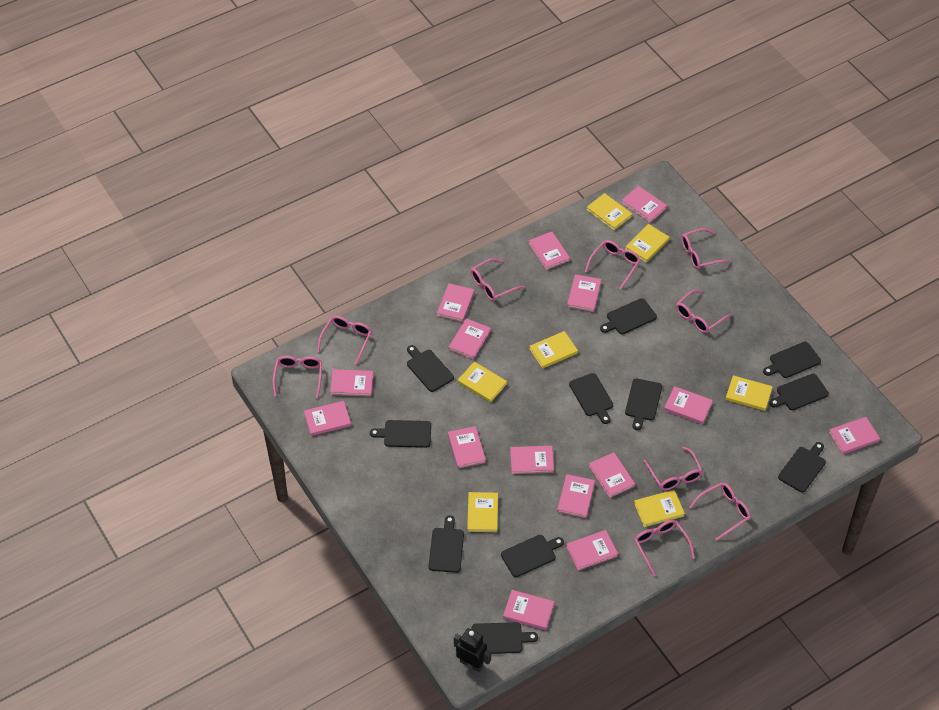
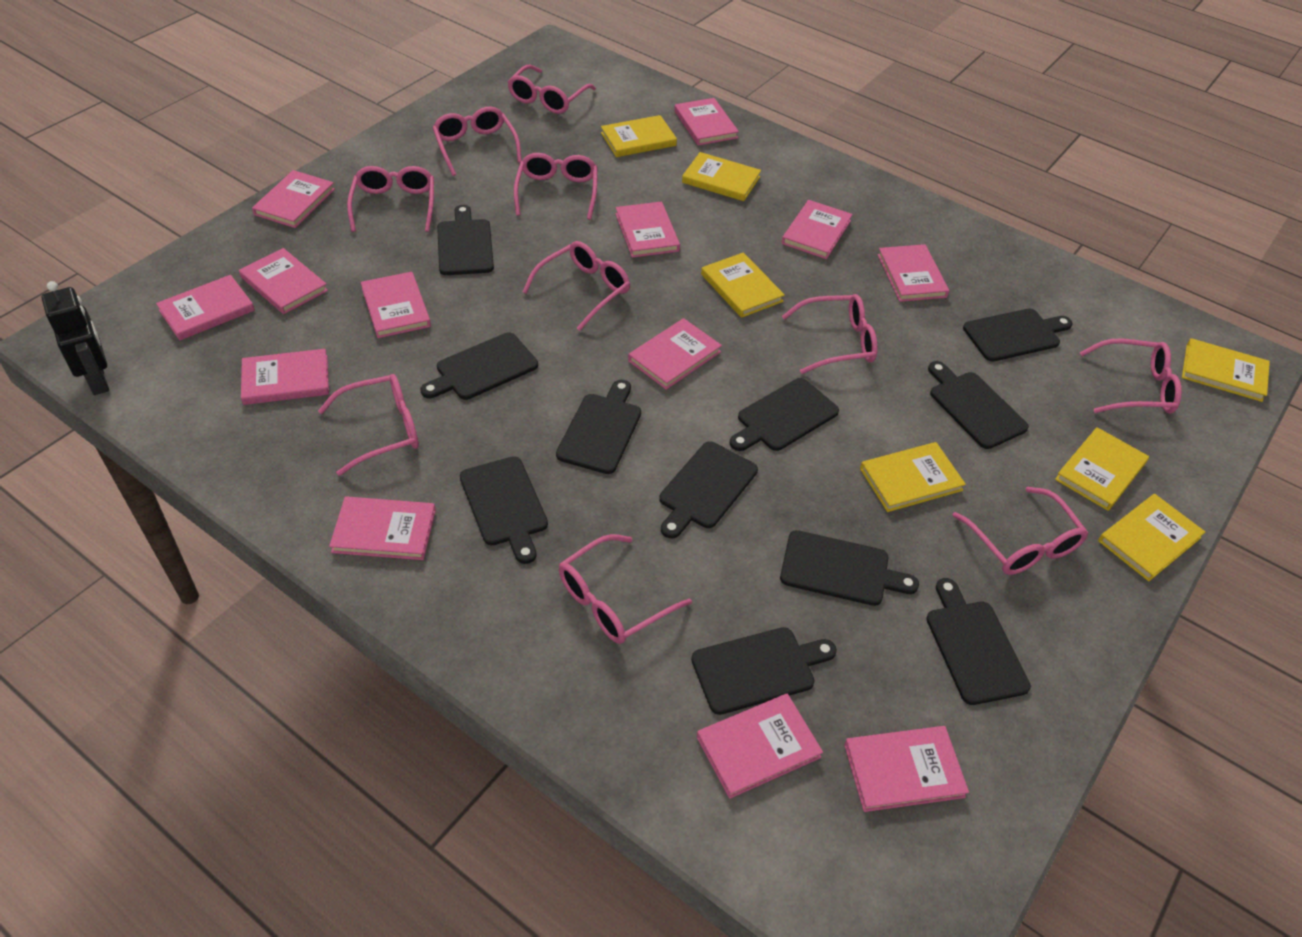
pink book: 15 -> 13
pink glasses: 9 -> 10

